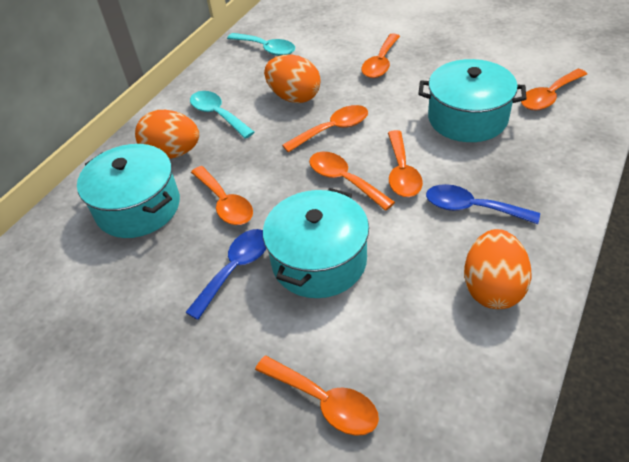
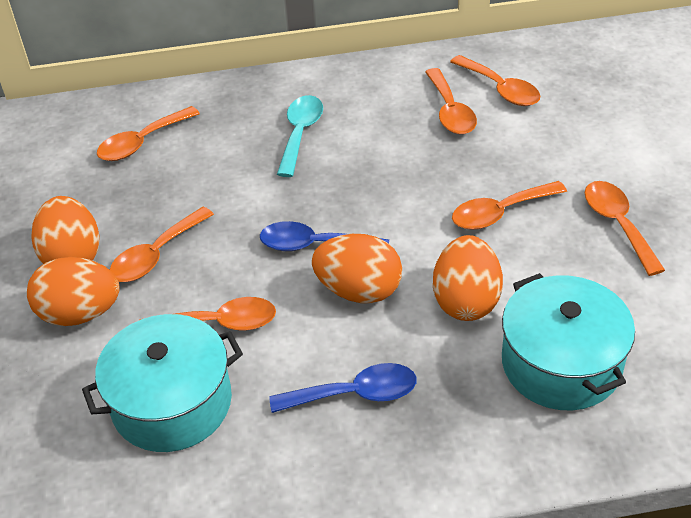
orange egg: 3 -> 4
turquoise pot: 3 -> 2
turquoise spoon: 2 -> 1

